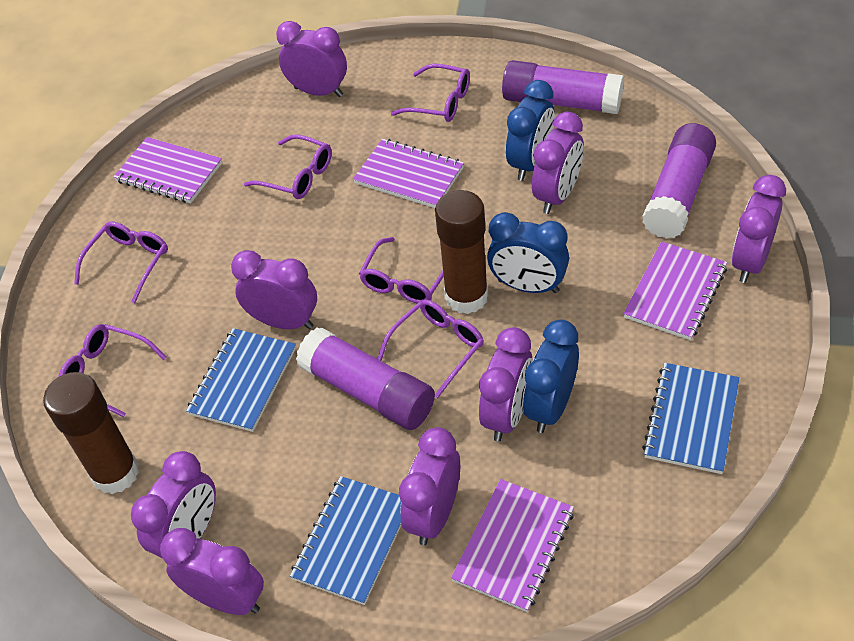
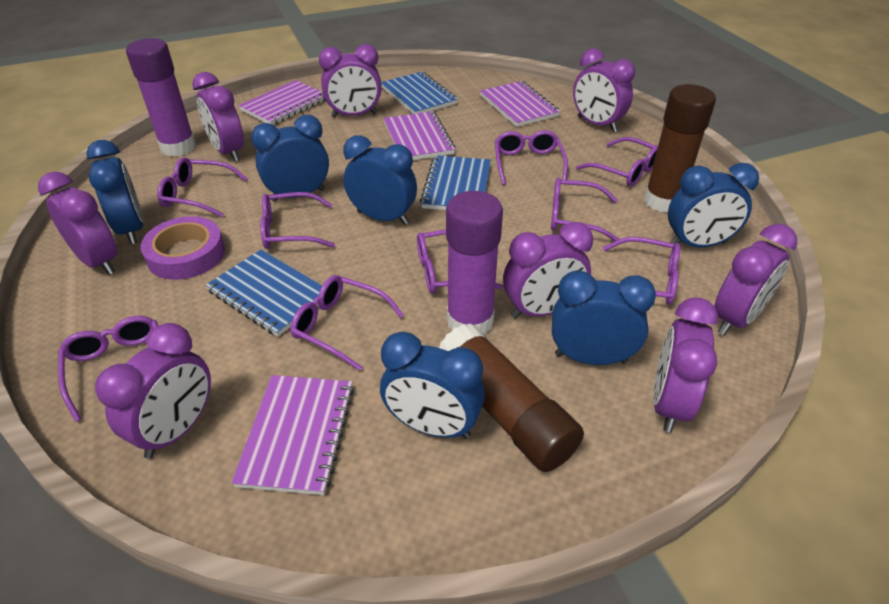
blue clock: 3 -> 6
purple glasses: 6 -> 9
purple glue stick: 3 -> 2
purple tape: 0 -> 1

